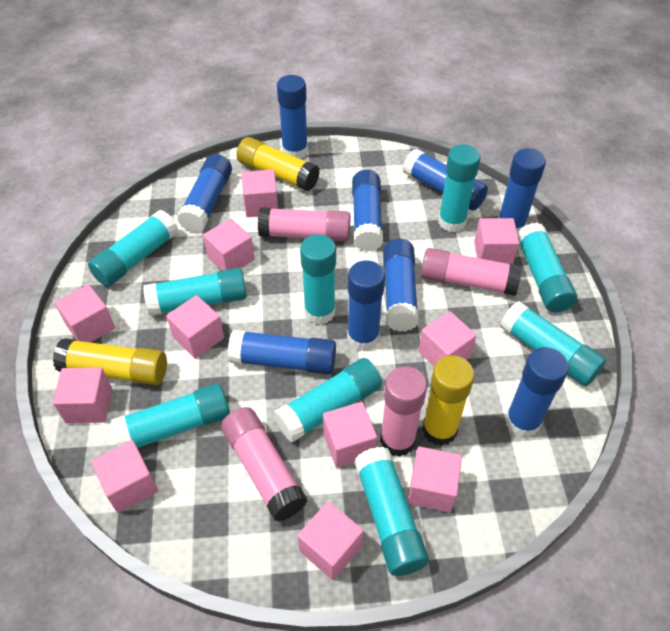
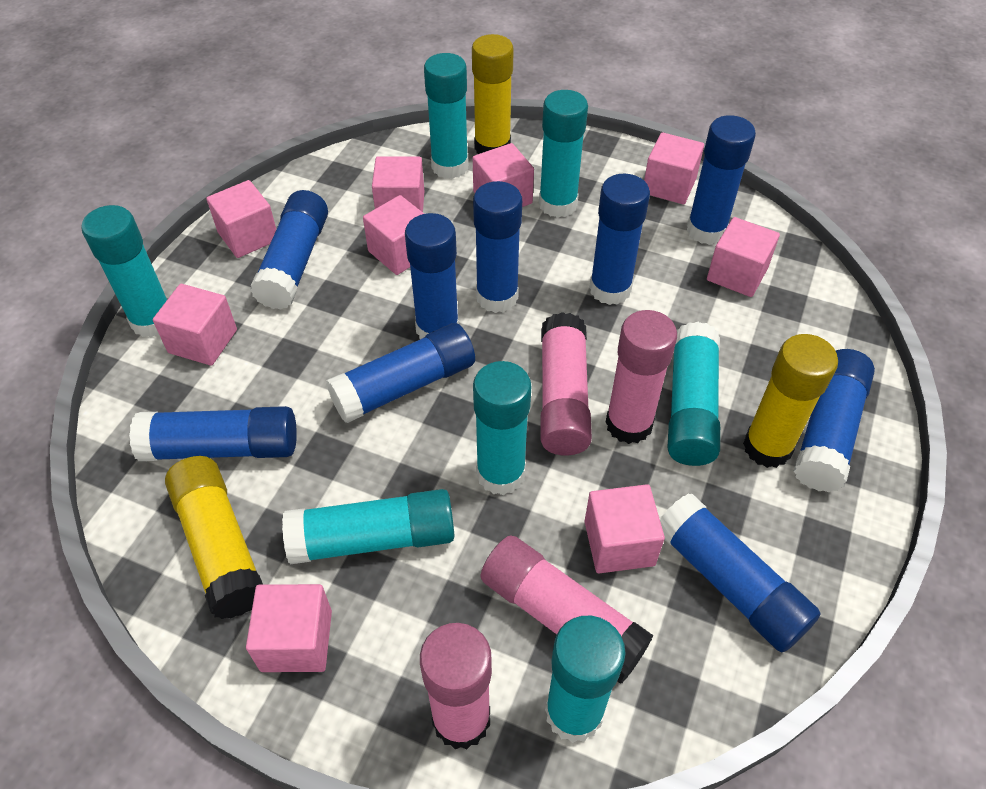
pink cube: 11 -> 9
turquoise glue stick: 9 -> 7

